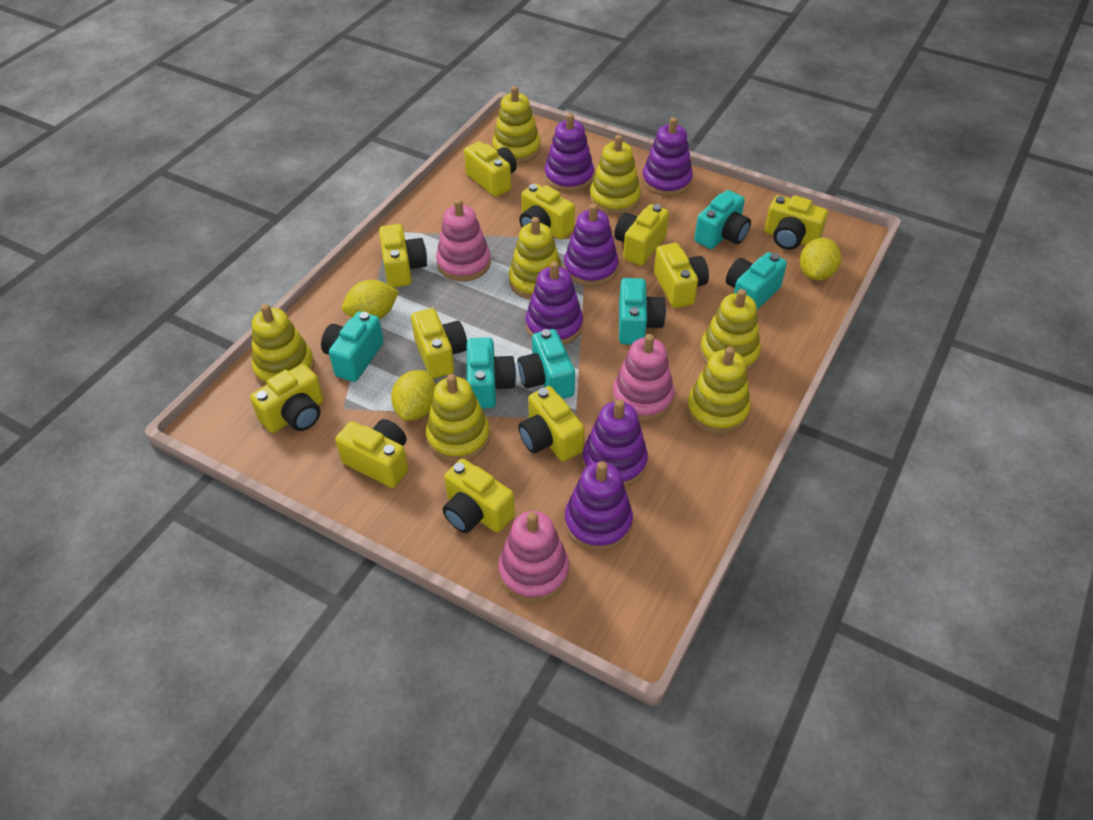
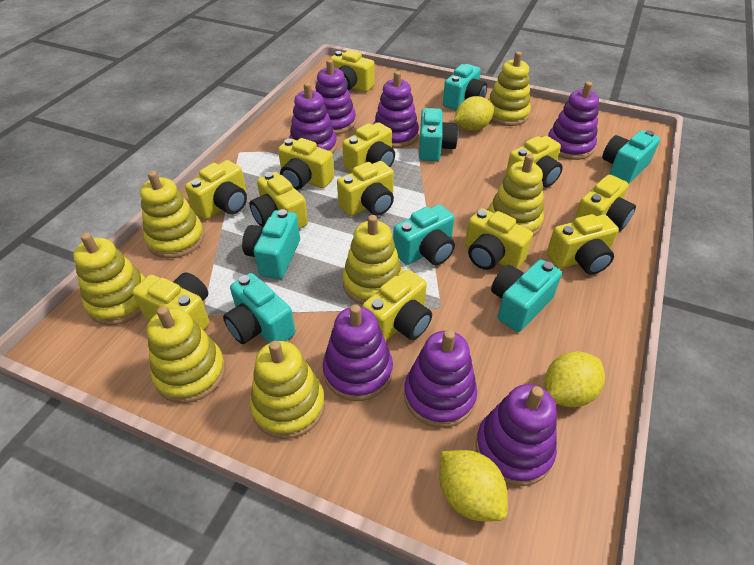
pink stacking toy: 3 -> 0
purple stacking toy: 6 -> 7
turquoise camera: 6 -> 7
yellow camera: 11 -> 12

